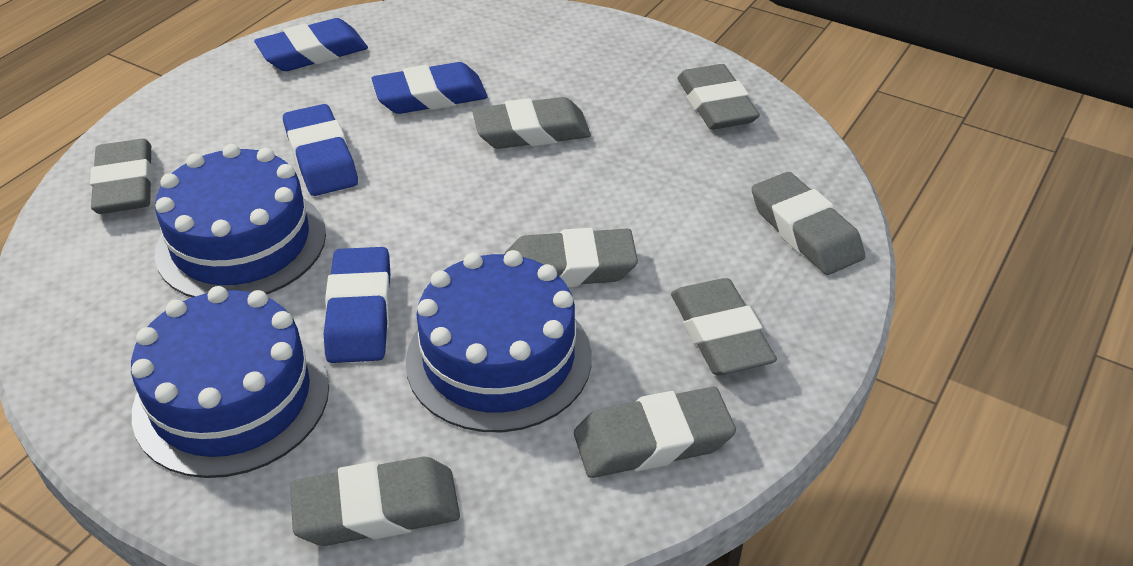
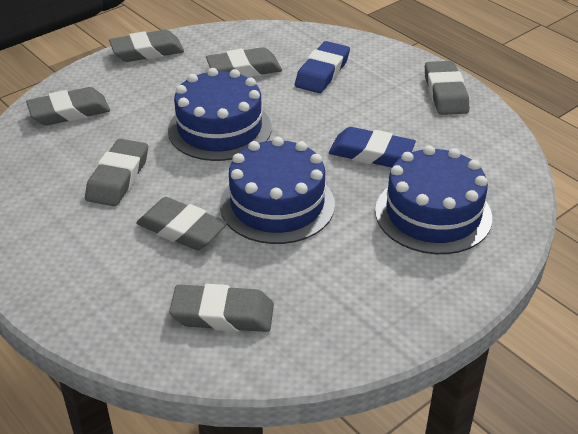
blue eraser: 4 -> 2
grey eraser: 8 -> 7

